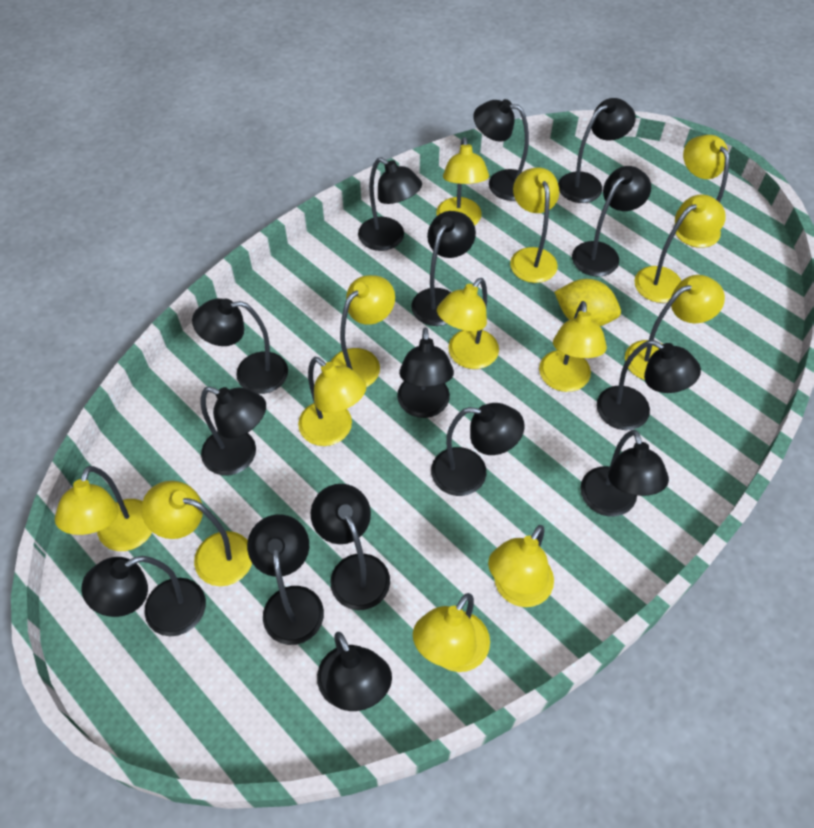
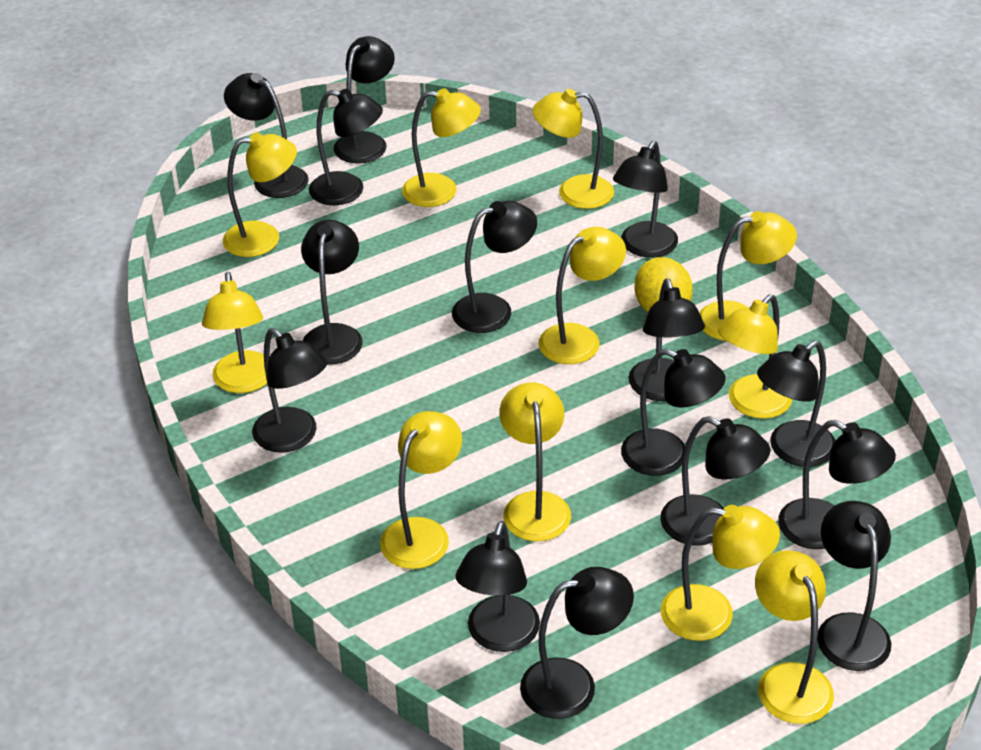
yellow lamp: 13 -> 11

